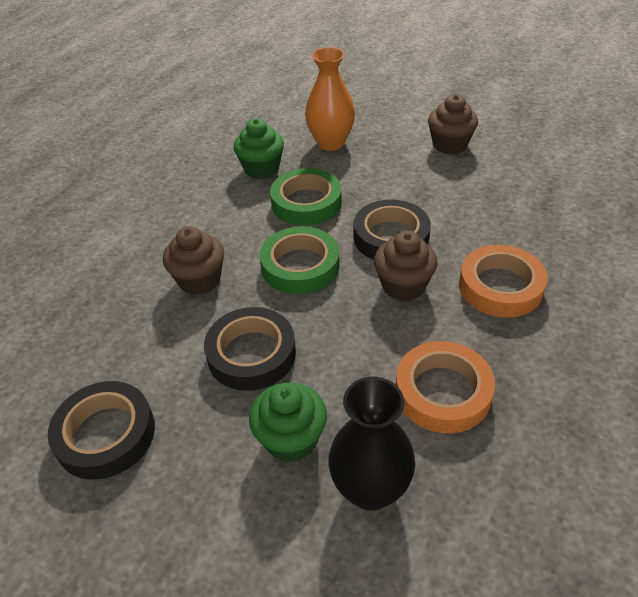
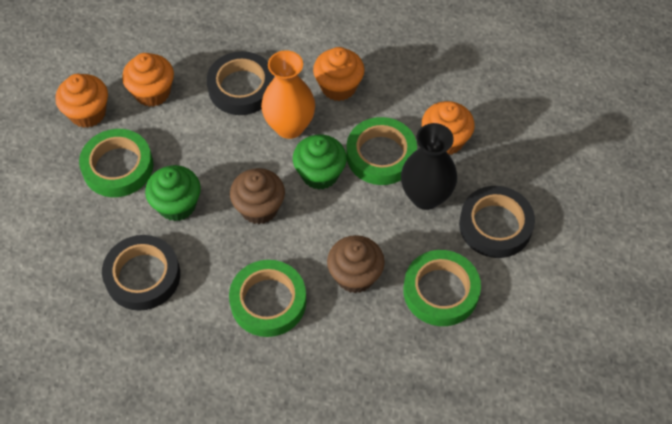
brown cupcake: 3 -> 2
green tape: 2 -> 4
orange cupcake: 0 -> 4
orange tape: 2 -> 0

